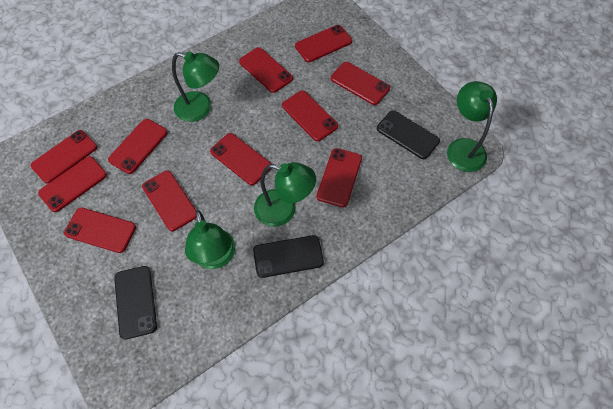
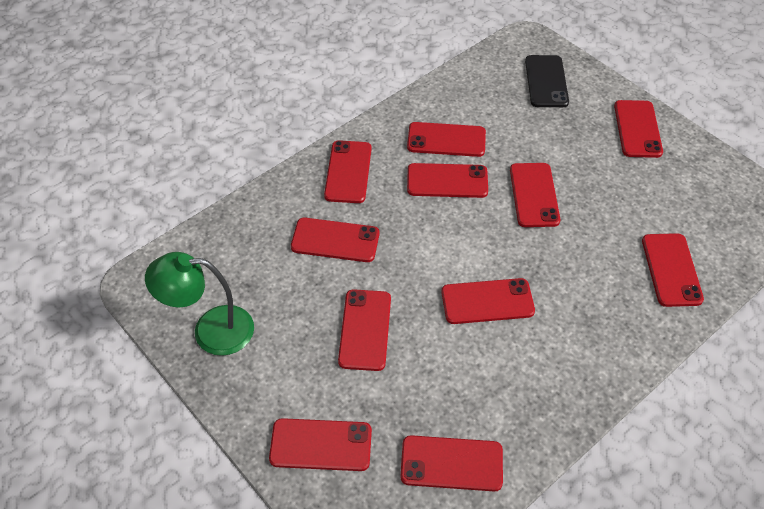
black phone: 3 -> 1
green lamp: 4 -> 1

